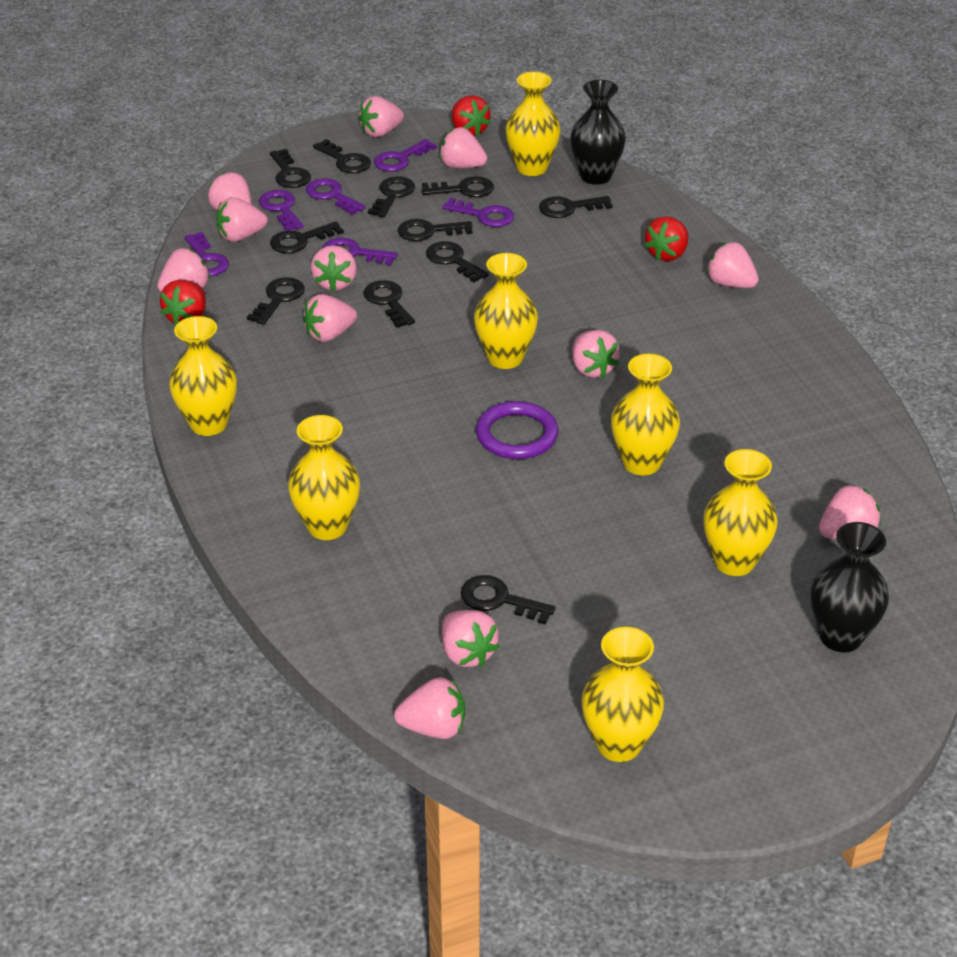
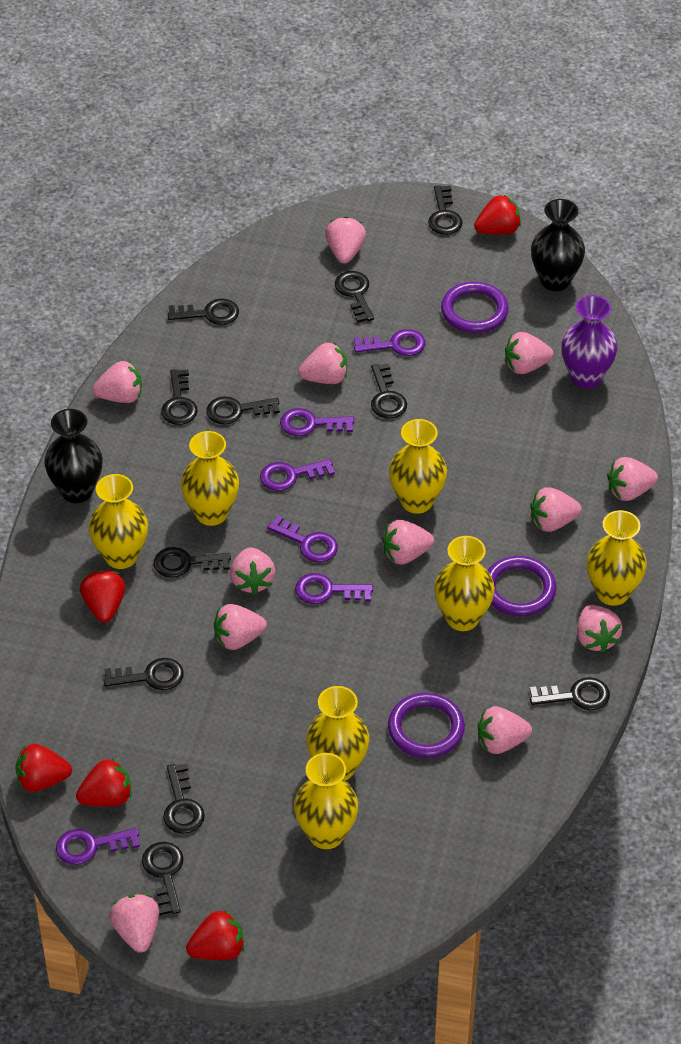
purple ring: 1 -> 3
purple vase: 0 -> 1
red strawberry: 3 -> 5

